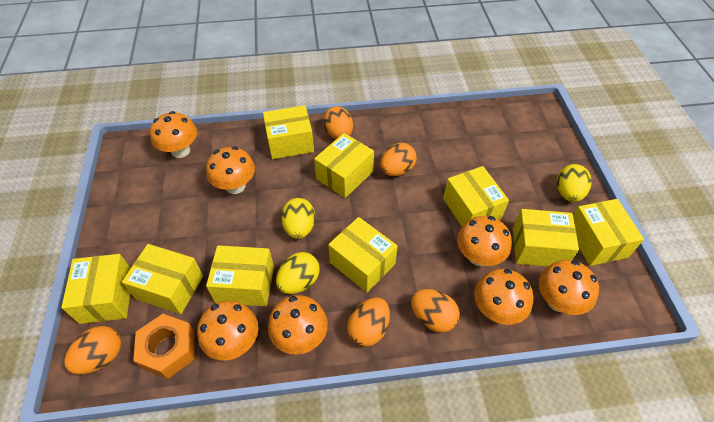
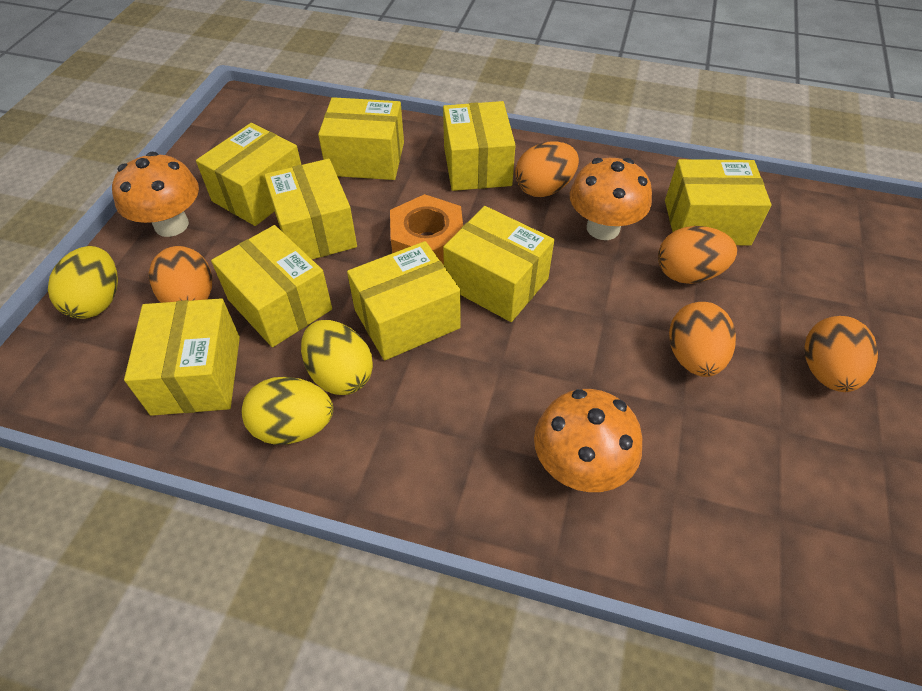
orange mushroom: 7 -> 3

